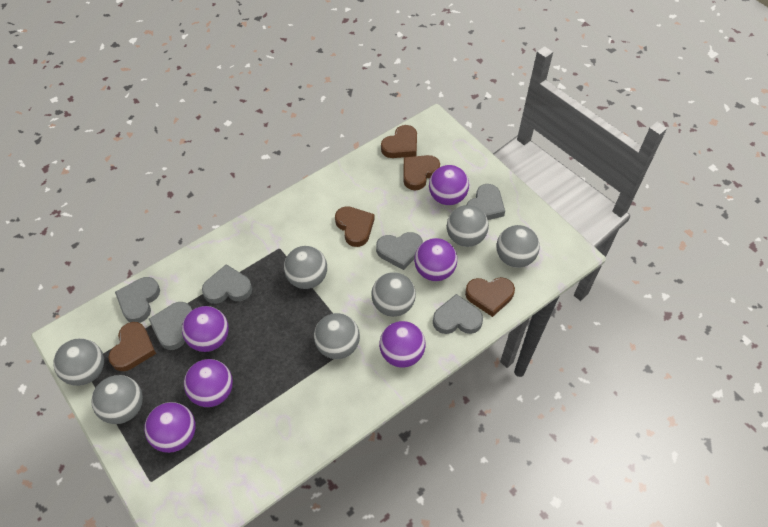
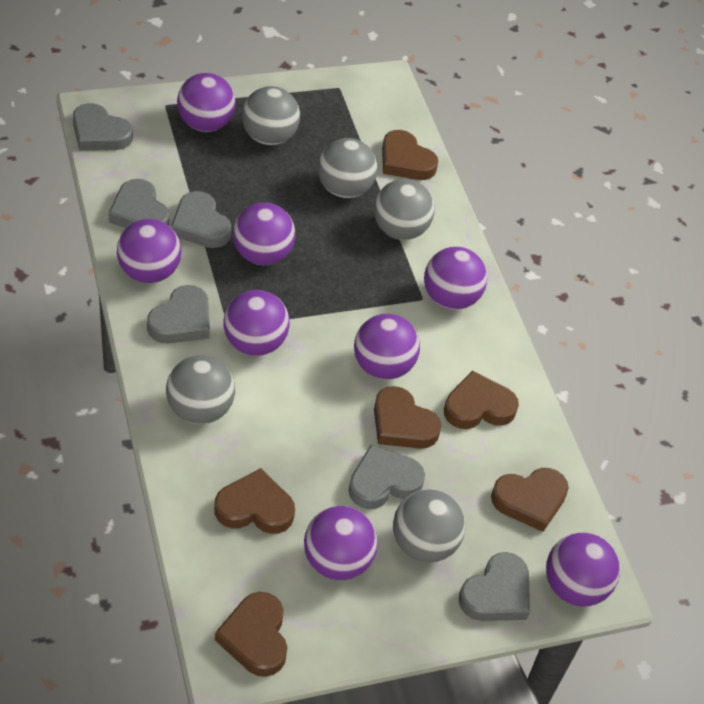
brown heart: 5 -> 6
grey ball: 7 -> 5
purple ball: 6 -> 8

